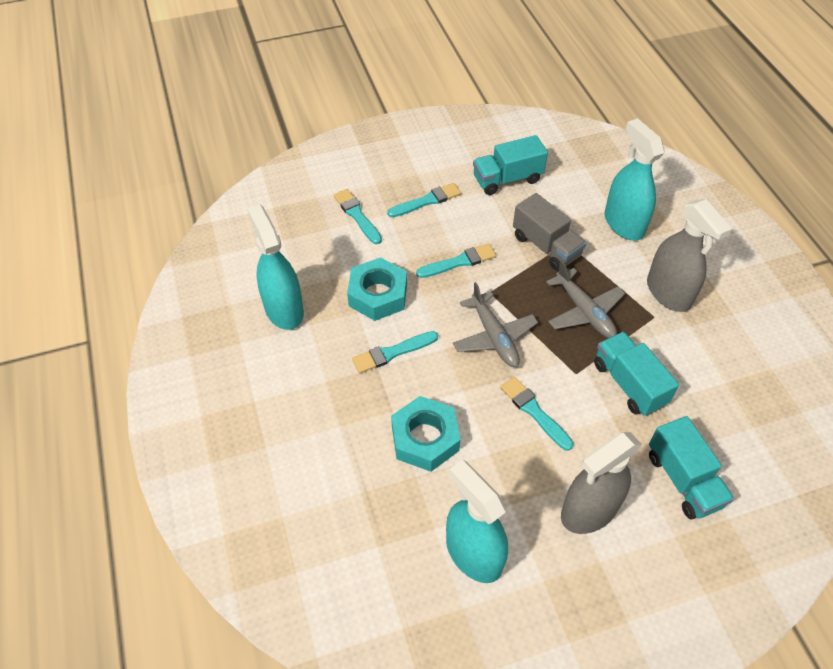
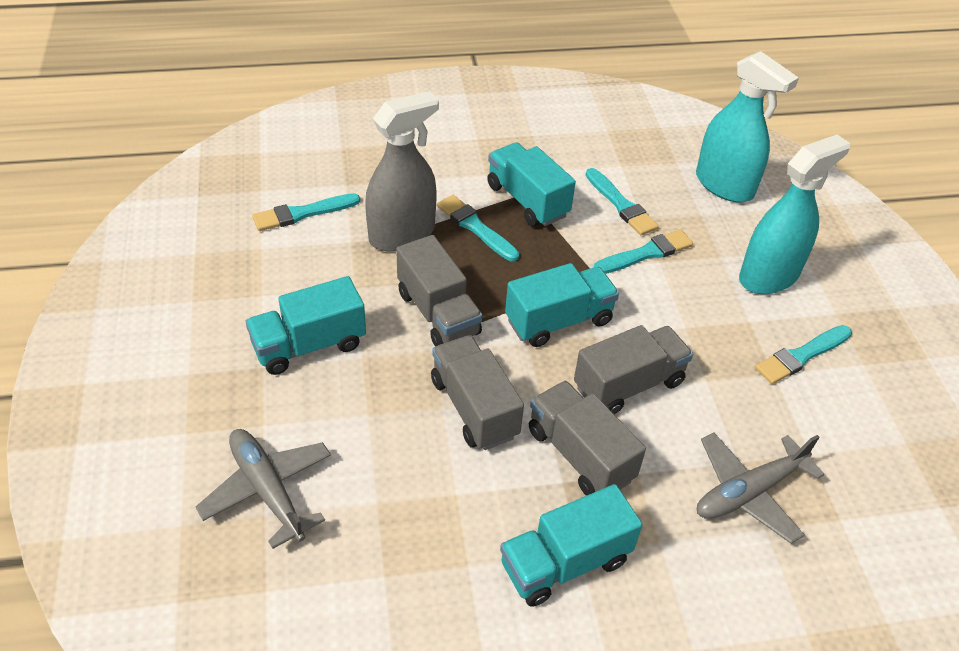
grey spray bottle: 2 -> 1
grey truck: 1 -> 4
turquoise nut: 2 -> 0
turquoise spray bottle: 3 -> 2
turquoise truck: 3 -> 4

